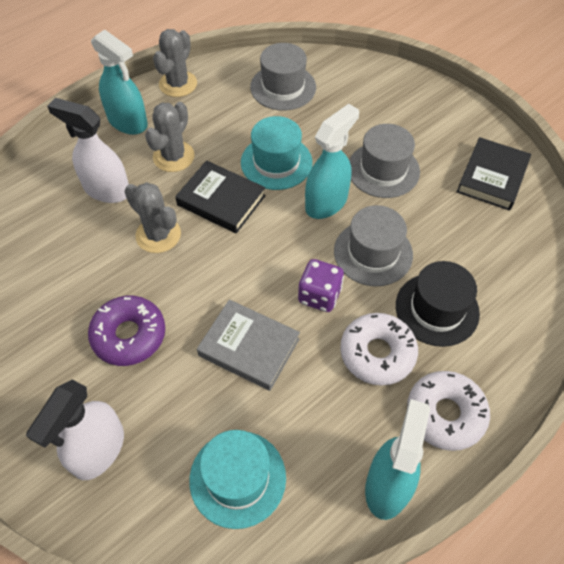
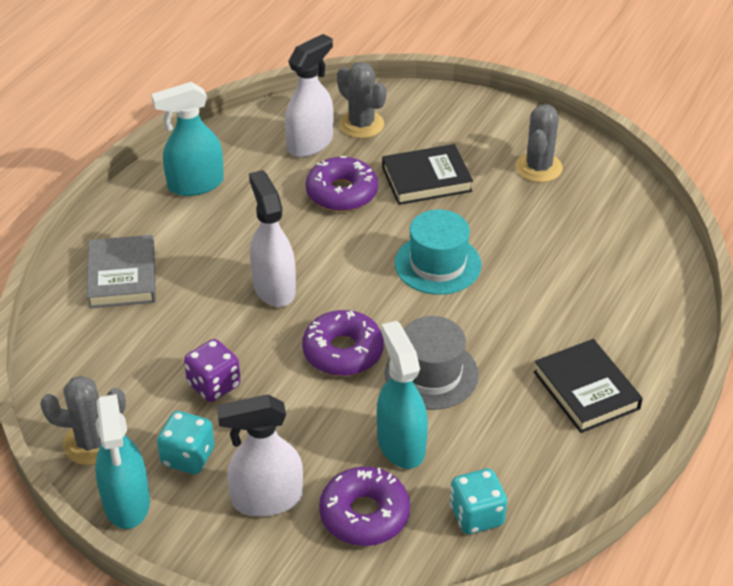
black hat: 1 -> 0
grey hat: 3 -> 1
purple donut: 1 -> 3
turquoise dice: 0 -> 2
turquoise hat: 2 -> 1
white donut: 2 -> 0
white spray bottle: 2 -> 3

